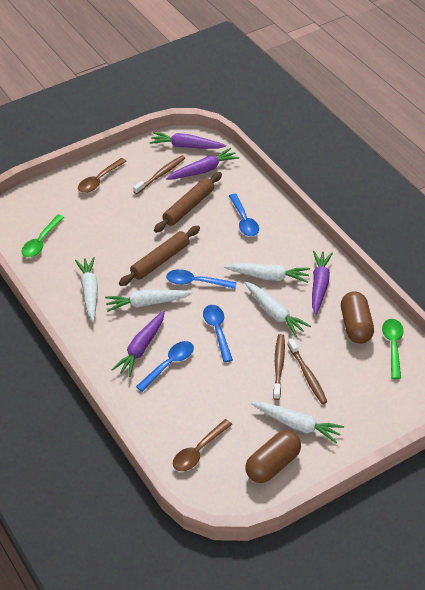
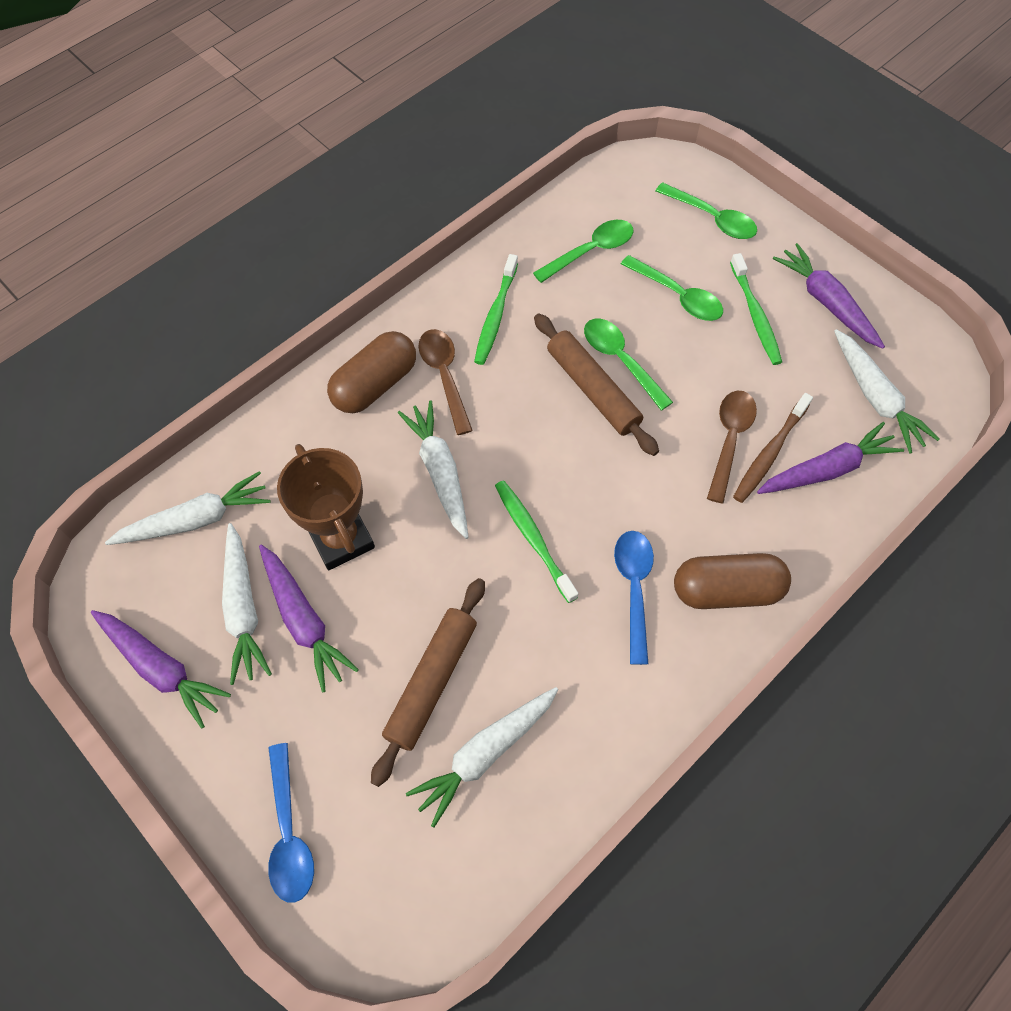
blue spoon: 4 -> 2
brown toothbrush: 3 -> 1
brown trophy: 0 -> 1
green spoon: 2 -> 4
green toothbrush: 0 -> 3

